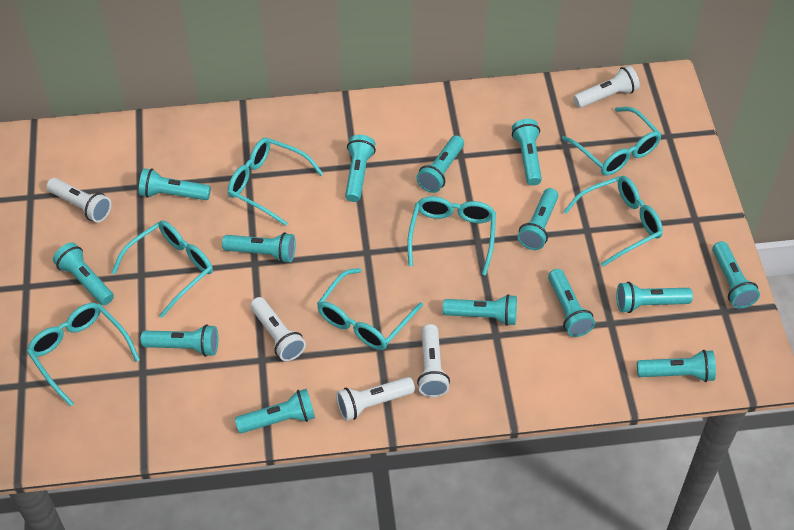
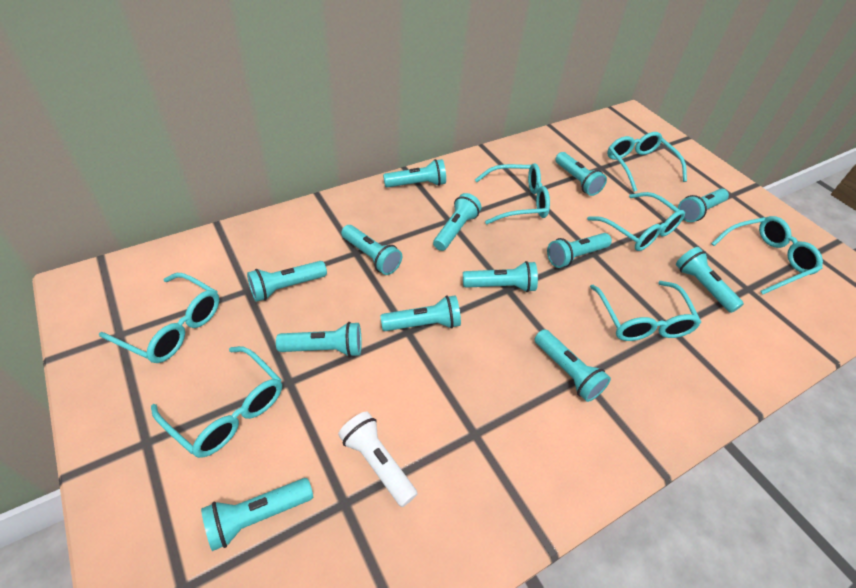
turquoise flashlight: 14 -> 13
white flashlight: 5 -> 1

